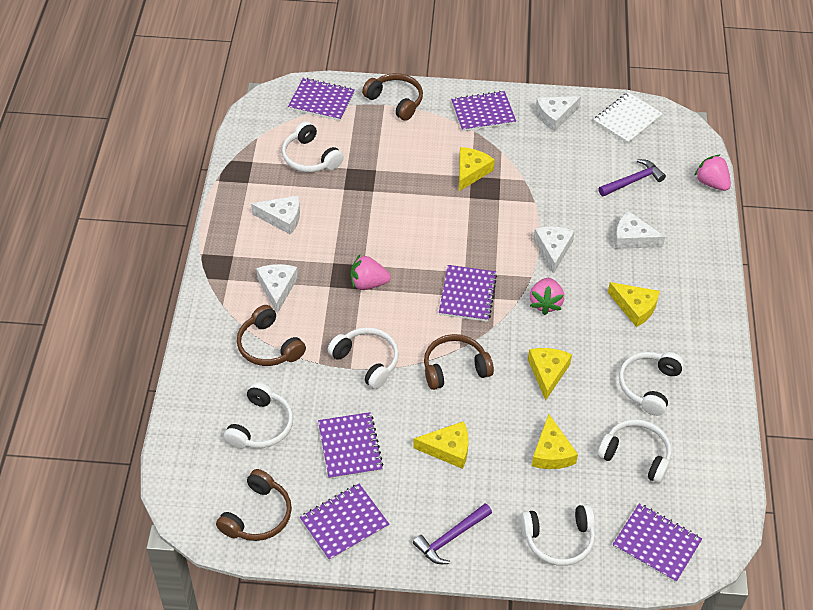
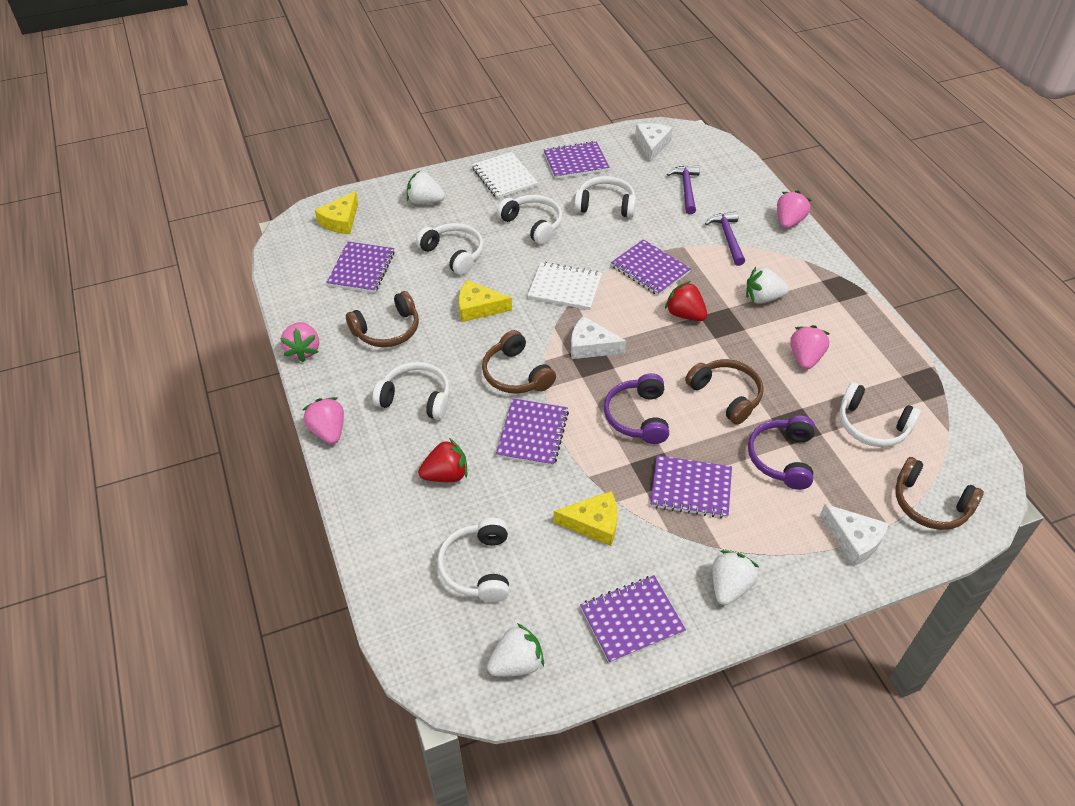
pink strawberry: 3 -> 4
purple headphones: 0 -> 2
red strawberry: 0 -> 2
white cheese: 5 -> 3
white notebook: 1 -> 2
white strawberry: 0 -> 4
yellow cheese: 5 -> 3

